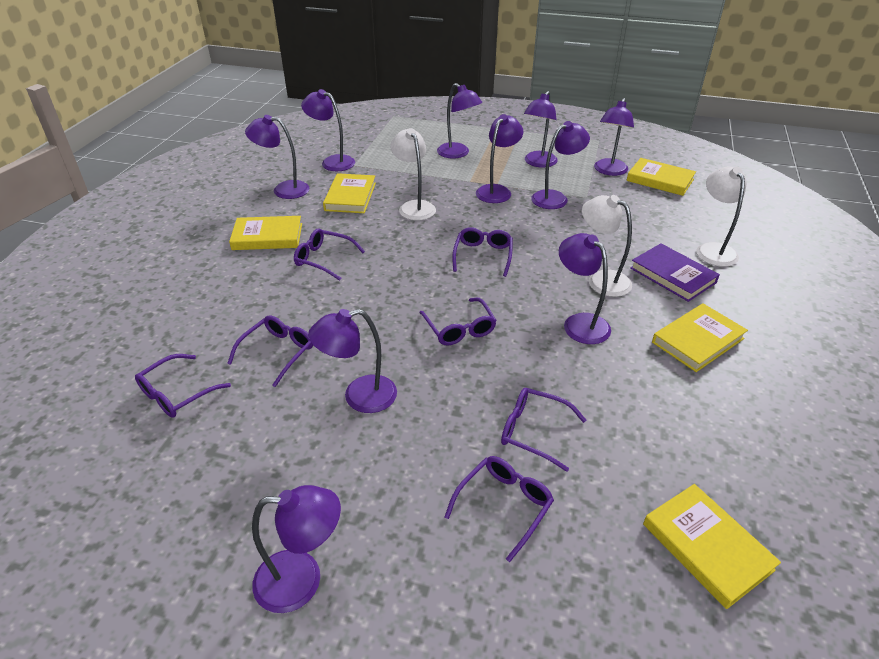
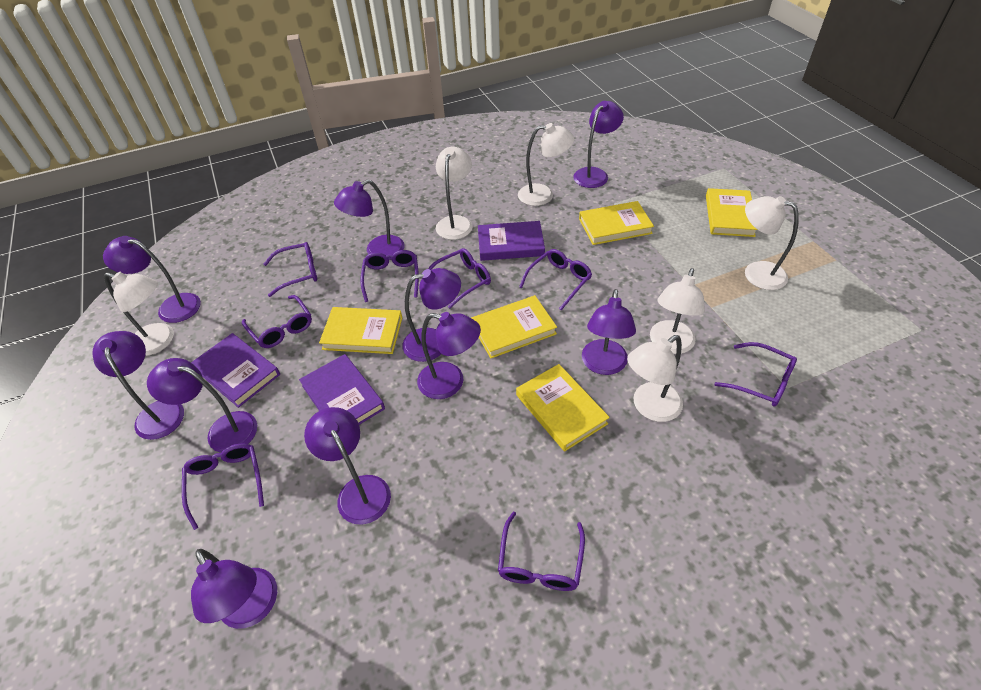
purple book: 1 -> 3
purple glasses: 7 -> 8
white lamp: 3 -> 6

